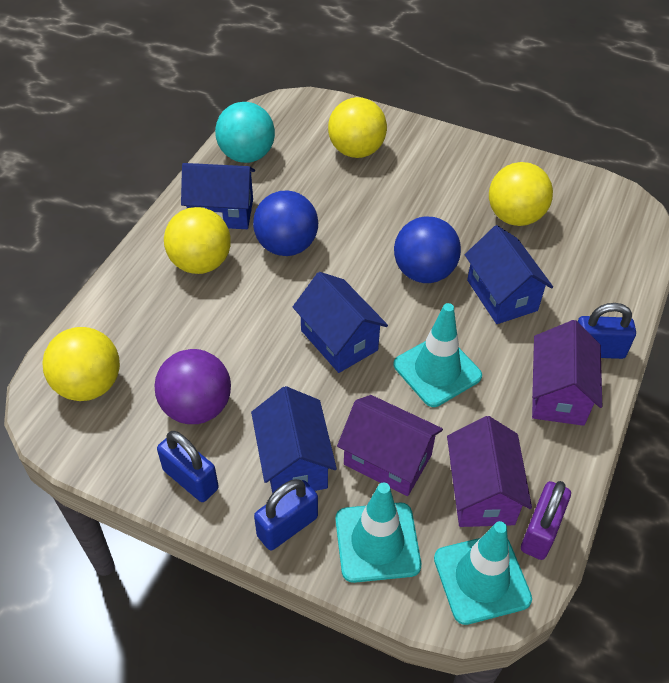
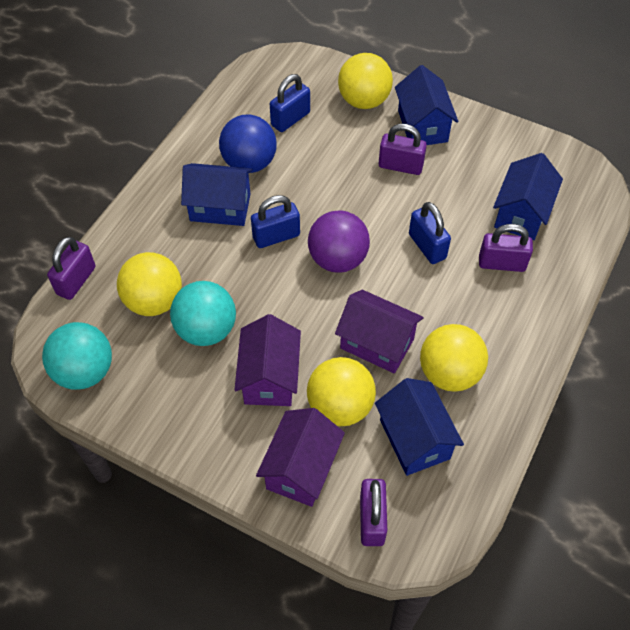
blue ball: 2 -> 1
purple padlock: 1 -> 4
turquoise ball: 1 -> 2
turquoise traffic cone: 3 -> 0

